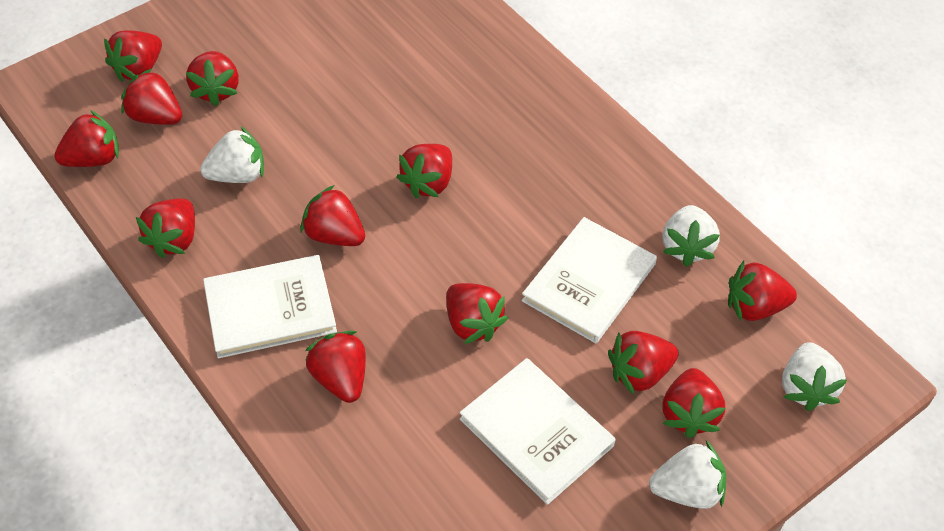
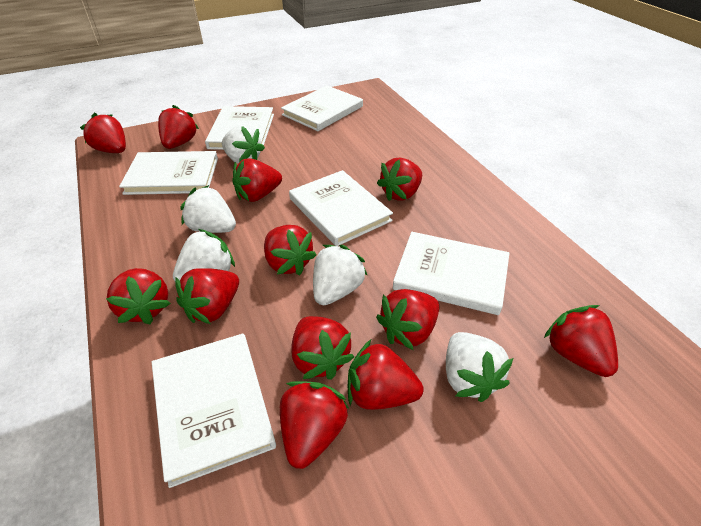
white book: 3 -> 6
white strawberry: 4 -> 5

